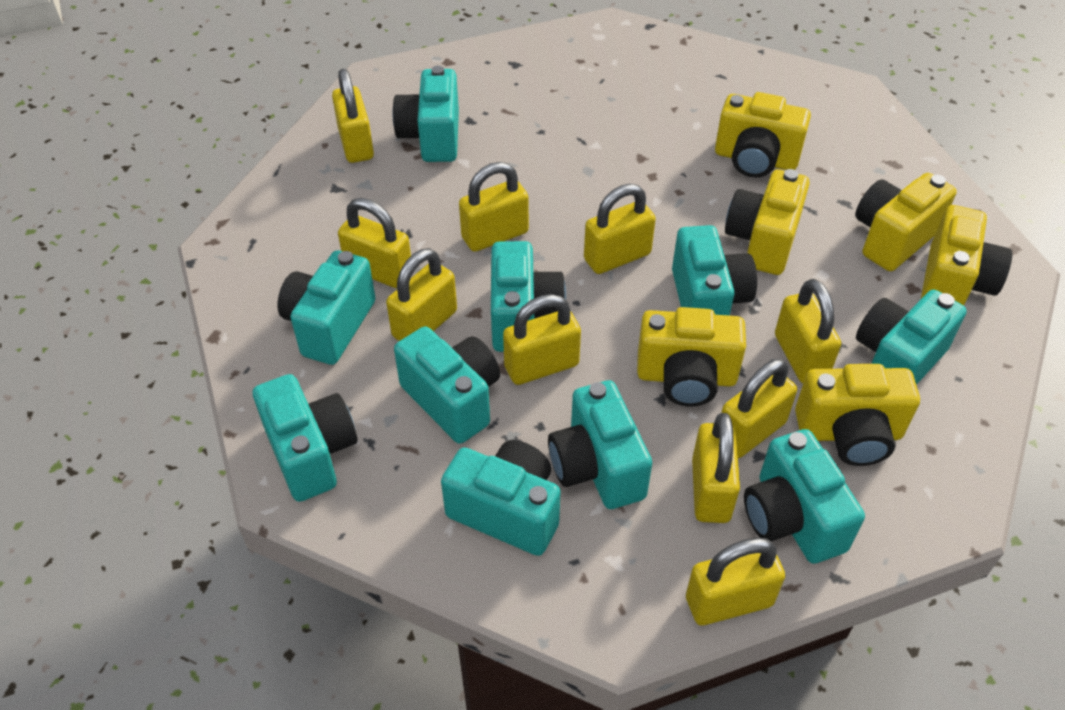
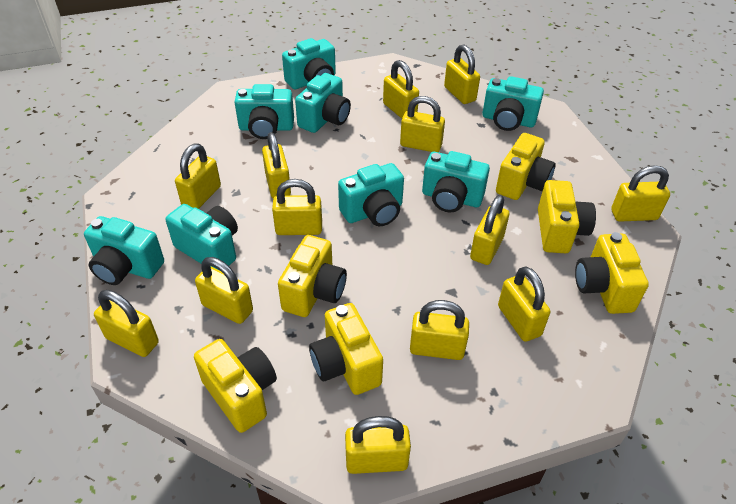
turquoise camera: 10 -> 8
yellow padlock: 10 -> 13

